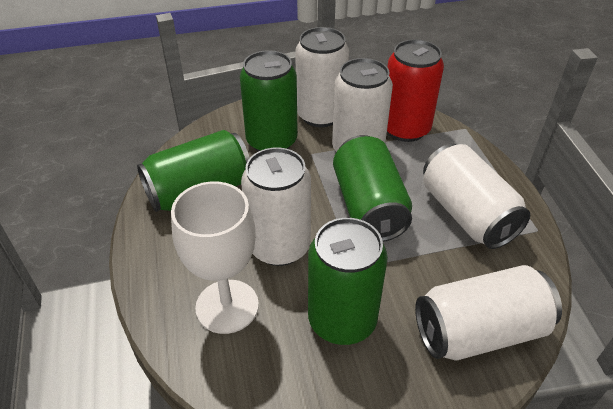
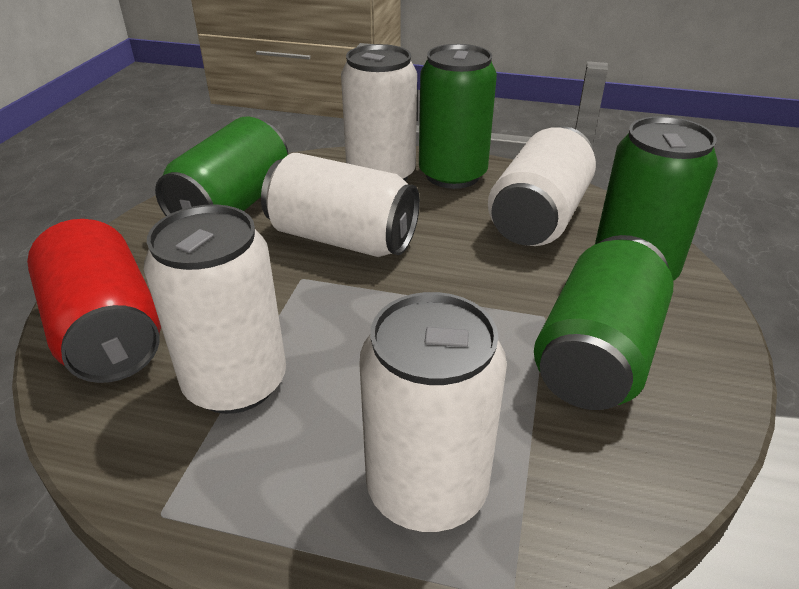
white goblet: 1 -> 0

